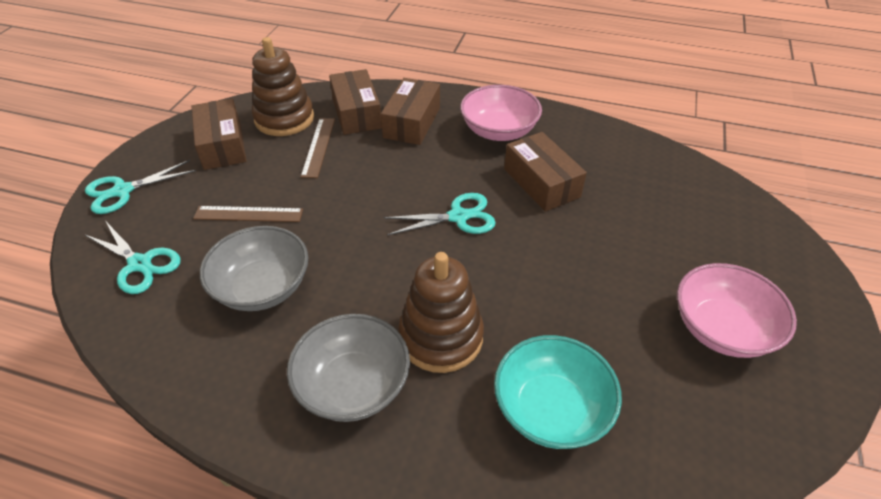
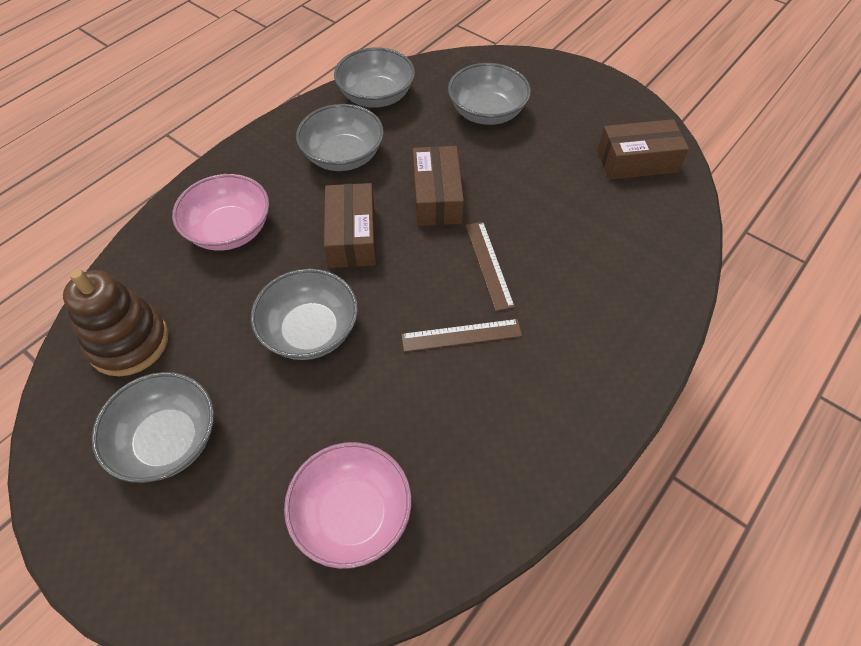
brown box: 4 -> 3
brown stacking toy: 2 -> 1
grey bowl: 2 -> 5
turquoise bowl: 1 -> 0
turquoise scissors: 3 -> 0

